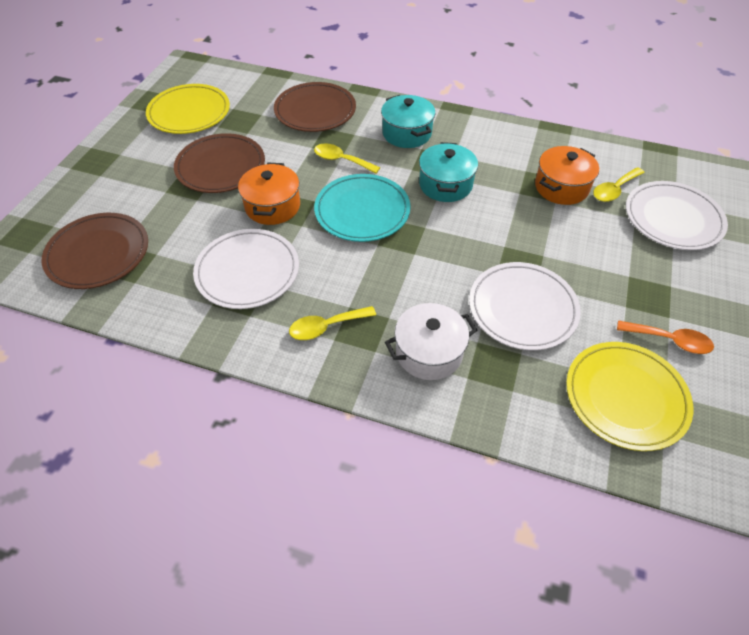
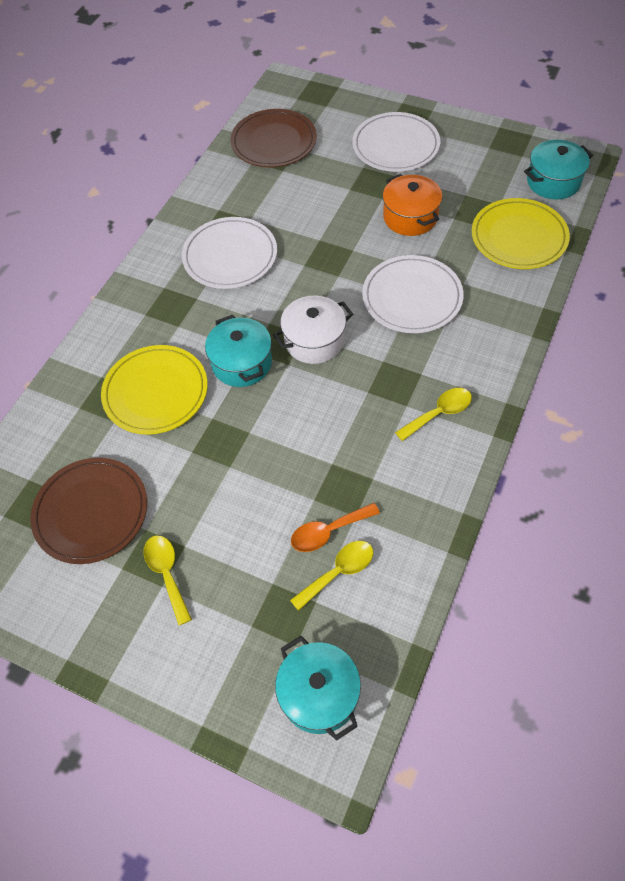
brown plate: 3 -> 2
orange pot: 2 -> 1
turquoise plate: 1 -> 0
turquoise pot: 2 -> 3

